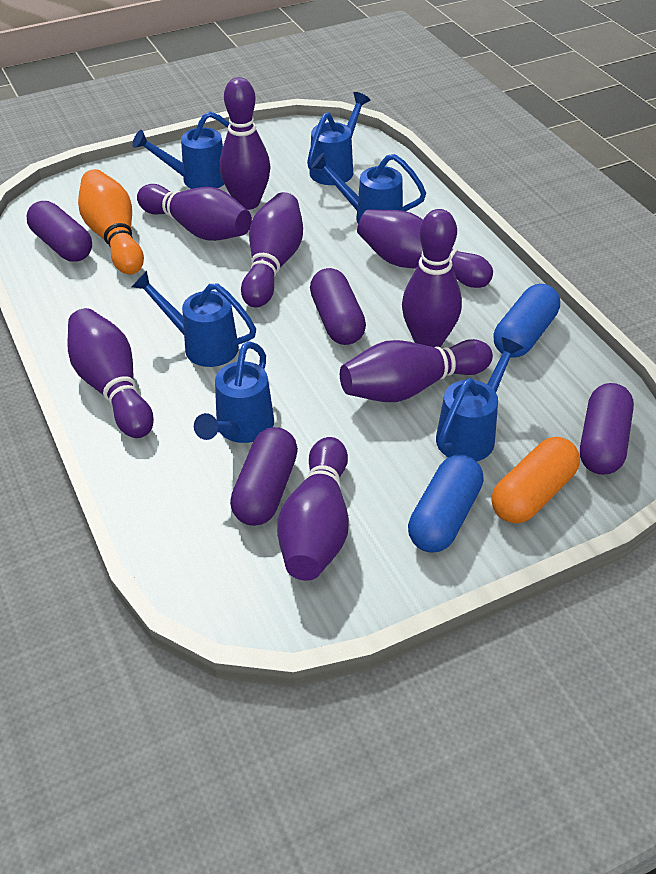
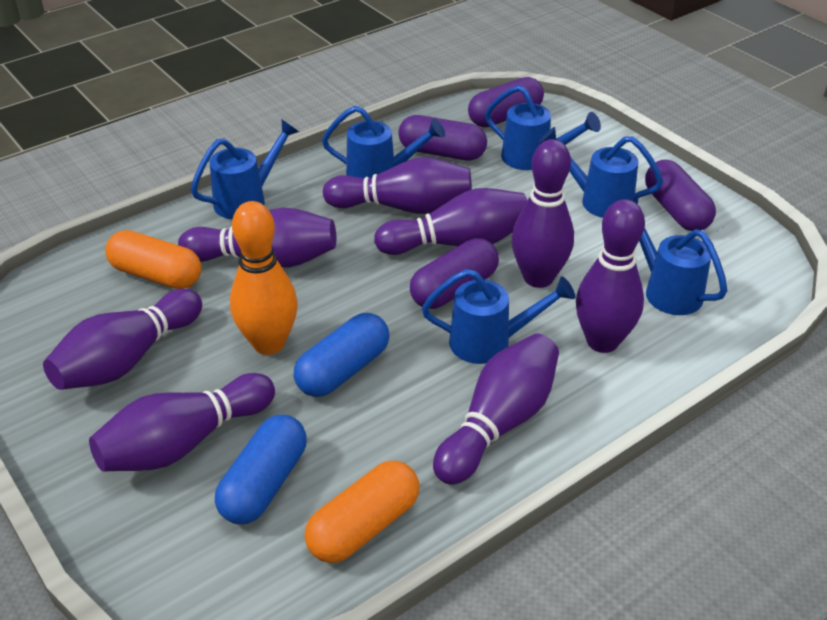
orange capsule: 1 -> 2

